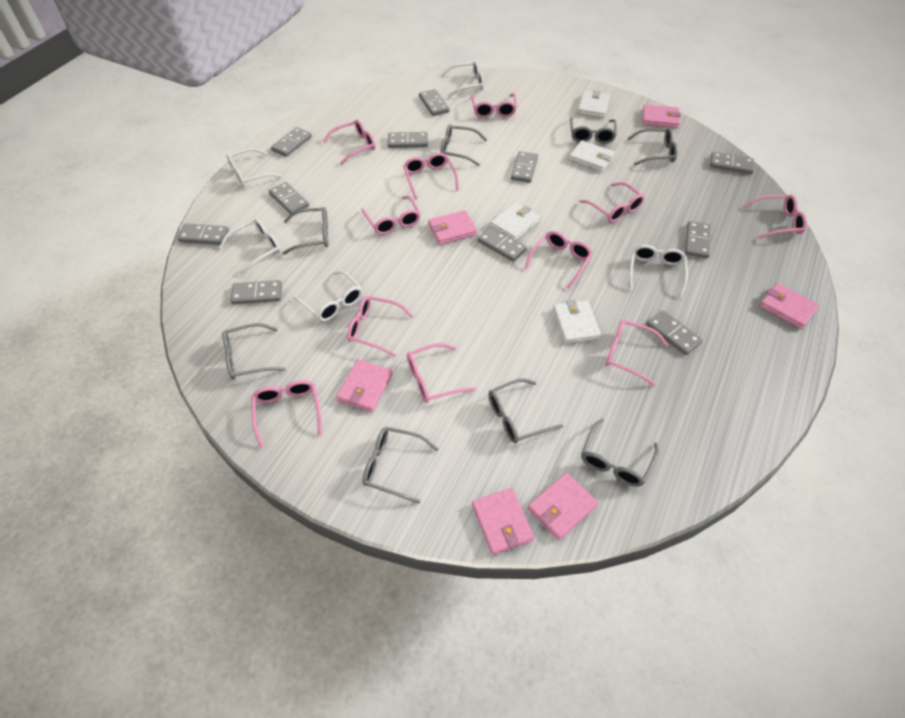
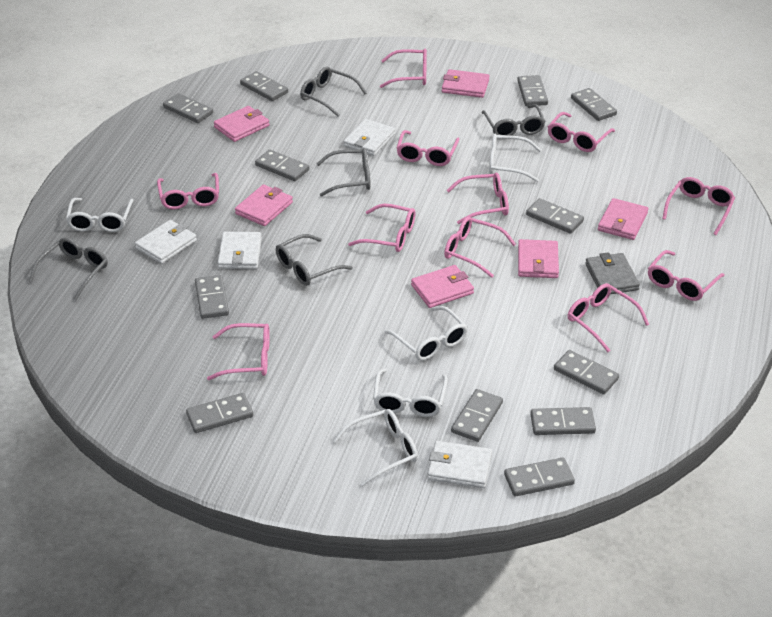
grey domino: 11 -> 12
grey glasses: 8 -> 5
grey wallet: 0 -> 1

